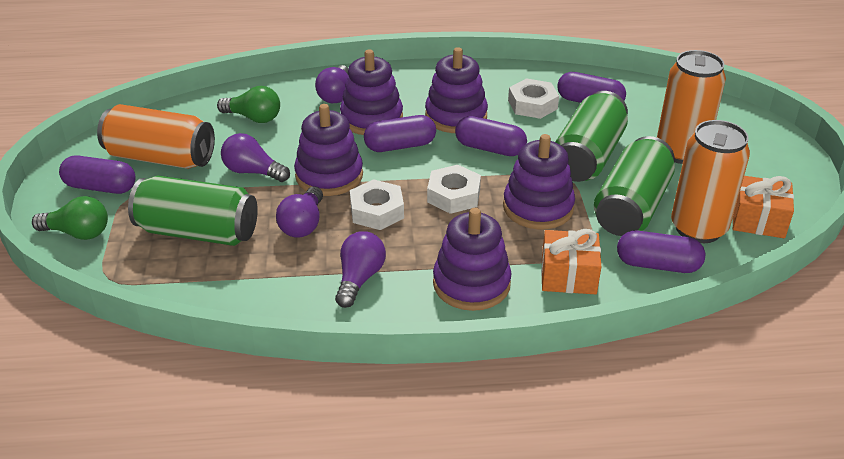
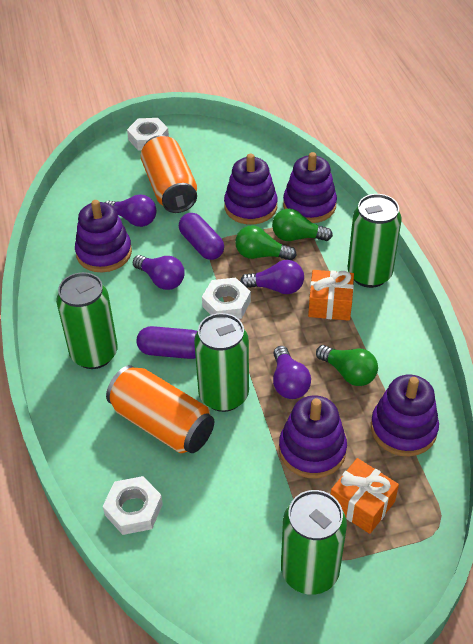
green can: 3 -> 4
green light bulb: 2 -> 3
orange can: 3 -> 2
purple capsule: 5 -> 2

